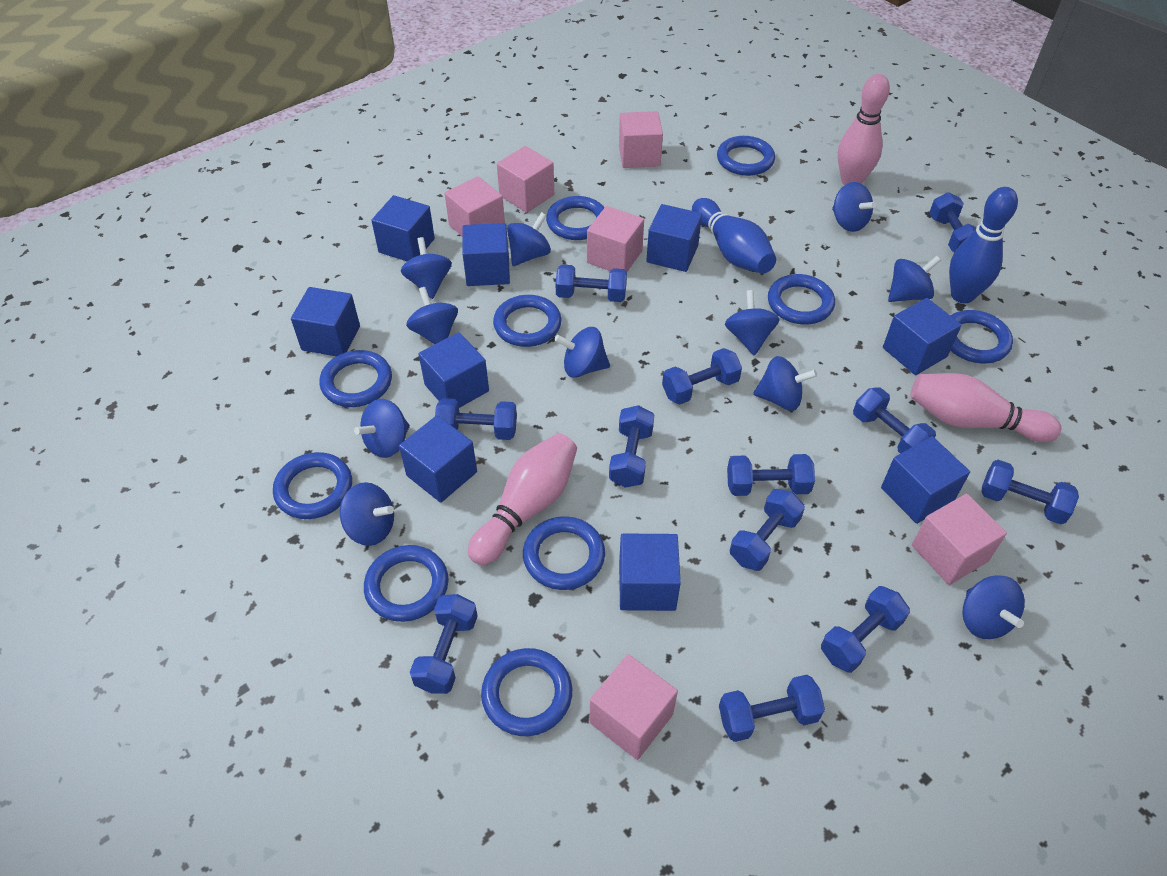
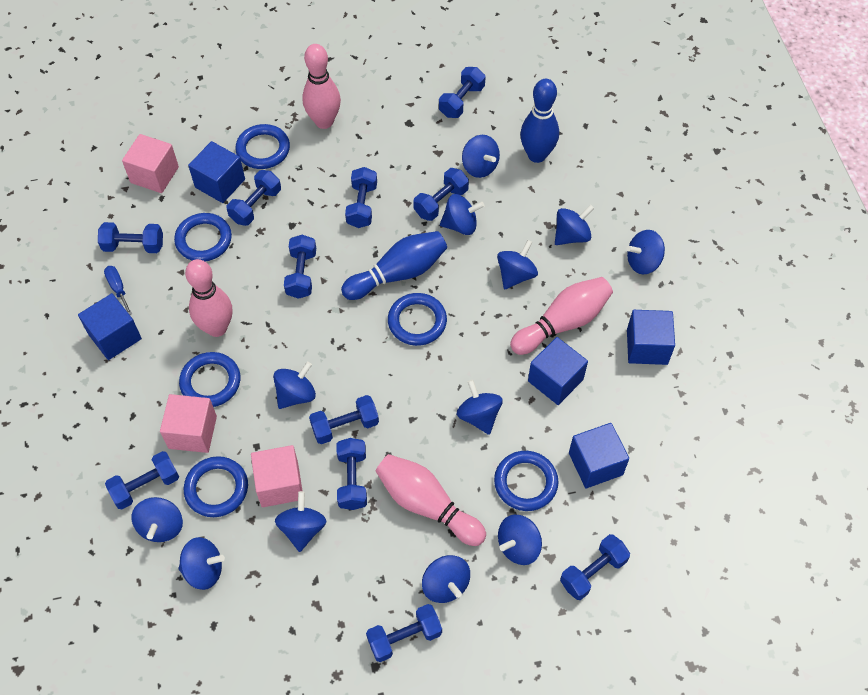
blue cube: 9 -> 5
blue dumbbell: 12 -> 11
blue ring: 10 -> 6
blue screwdriver: 0 -> 1
blue spinning top: 11 -> 12
pink bowling pin: 3 -> 4
pink cube: 6 -> 3

